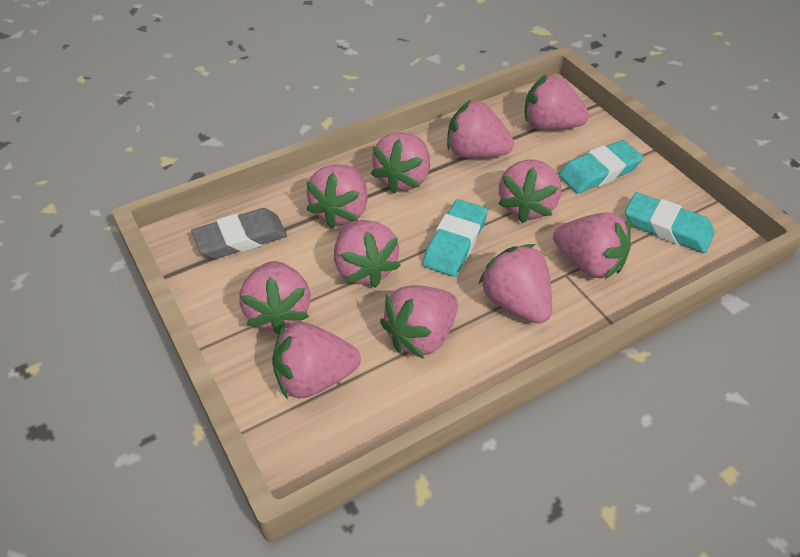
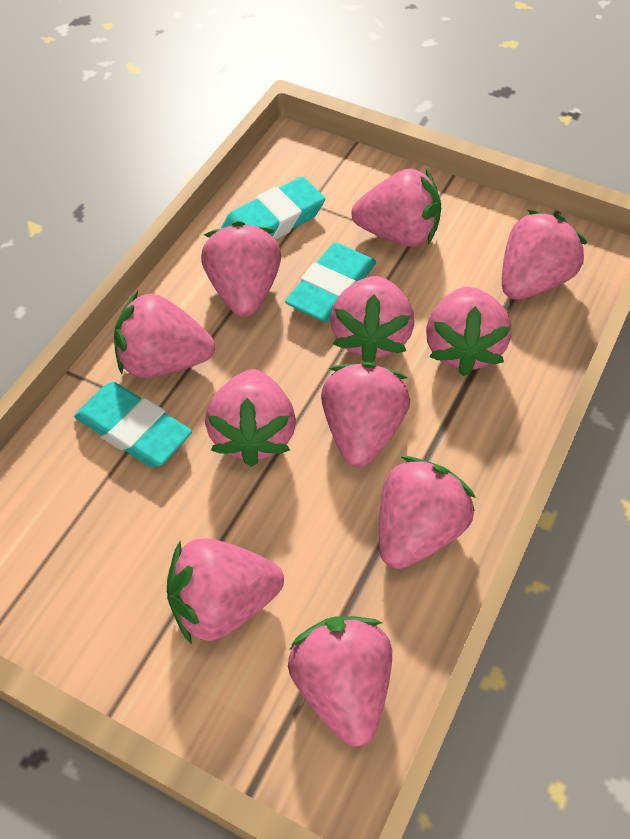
grey eraser: 1 -> 0

